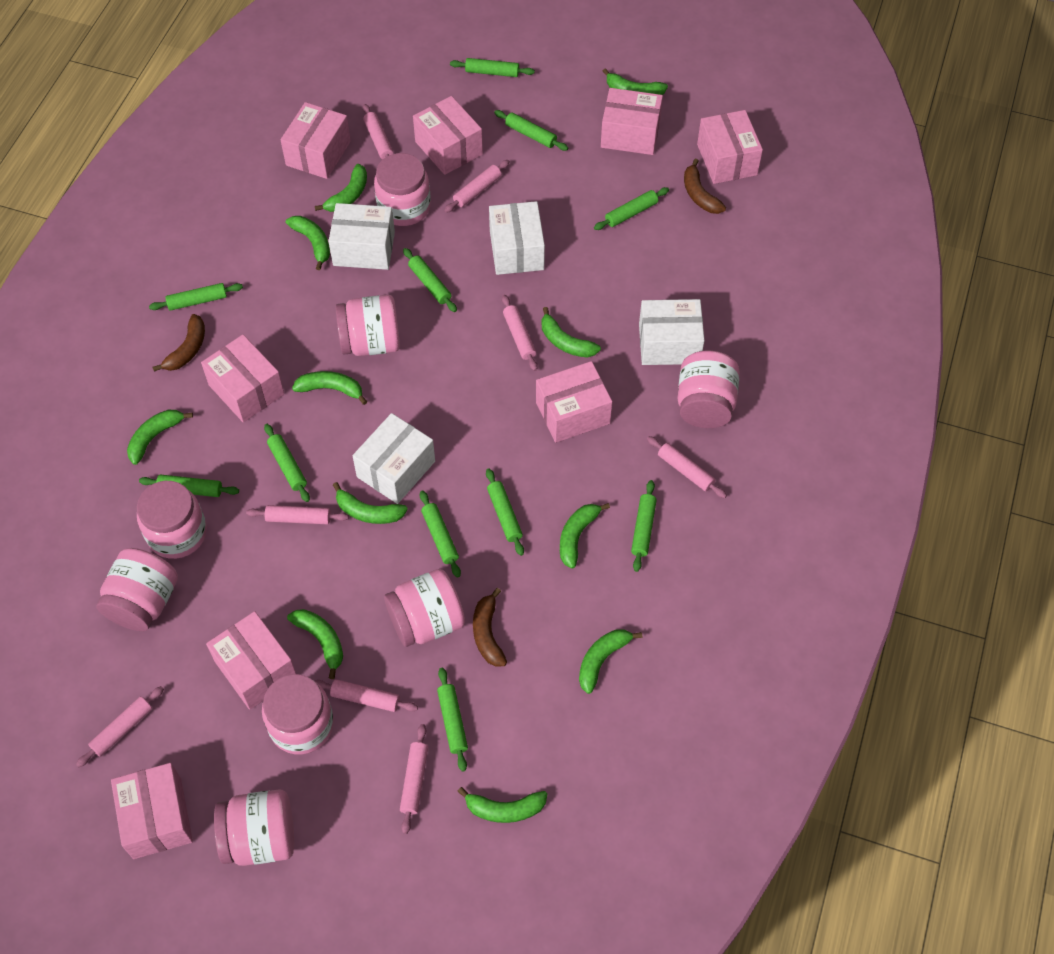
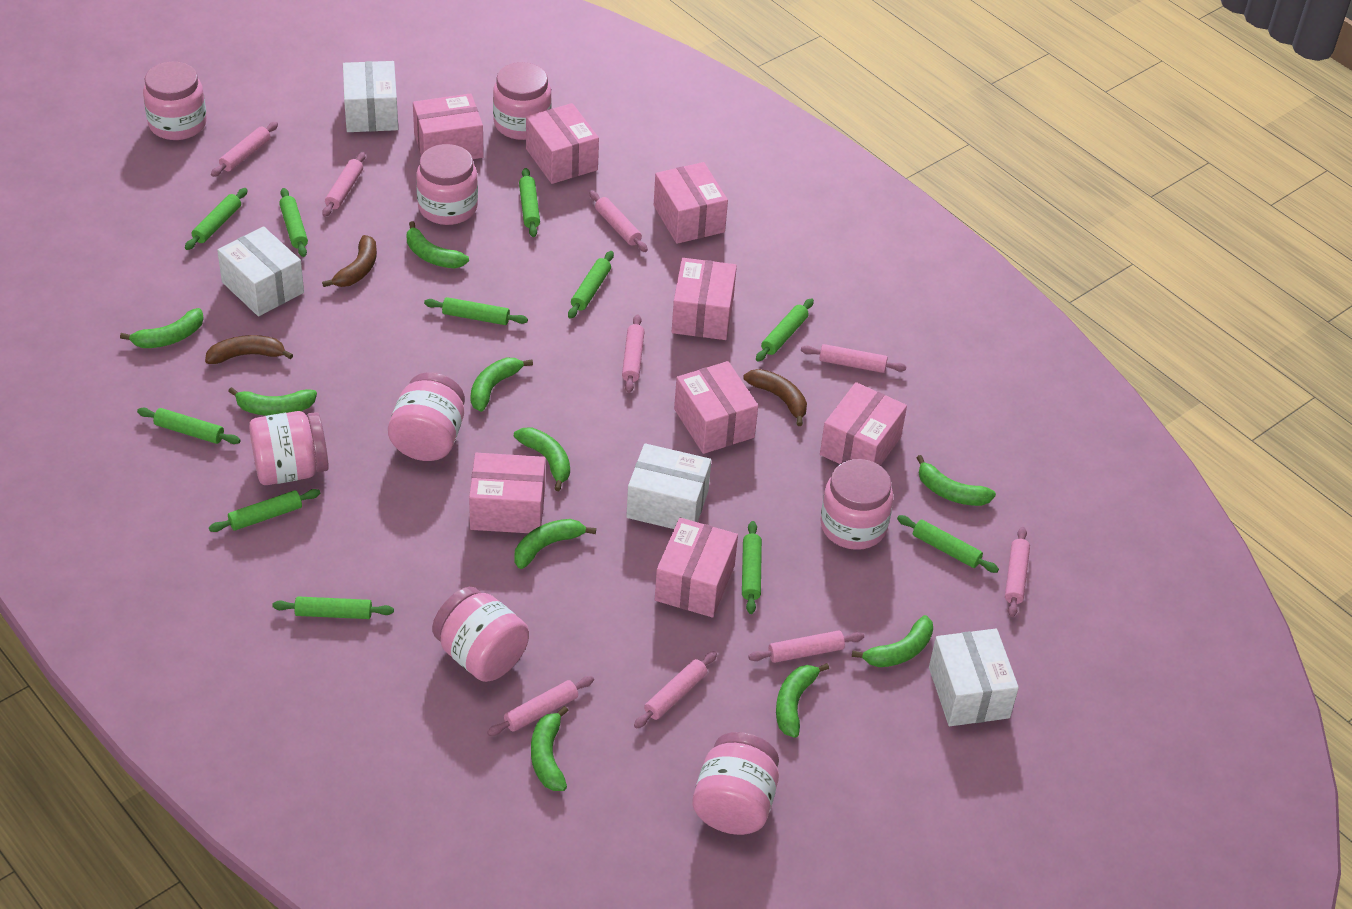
green banana: 11 -> 10
pink rolling pin: 8 -> 9

